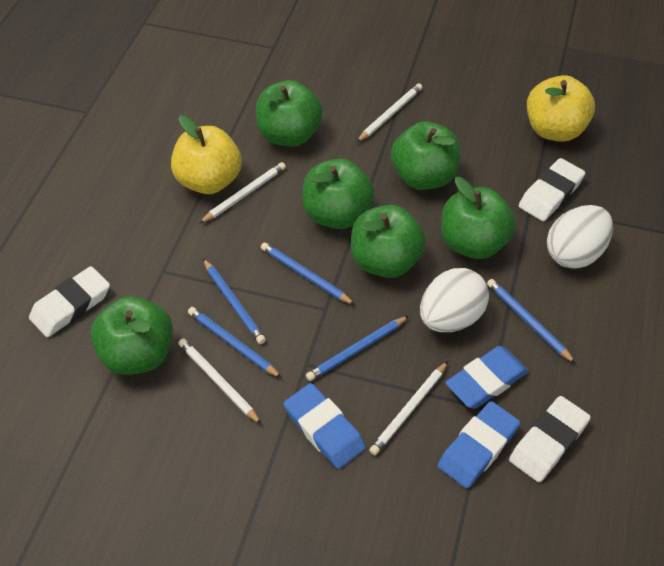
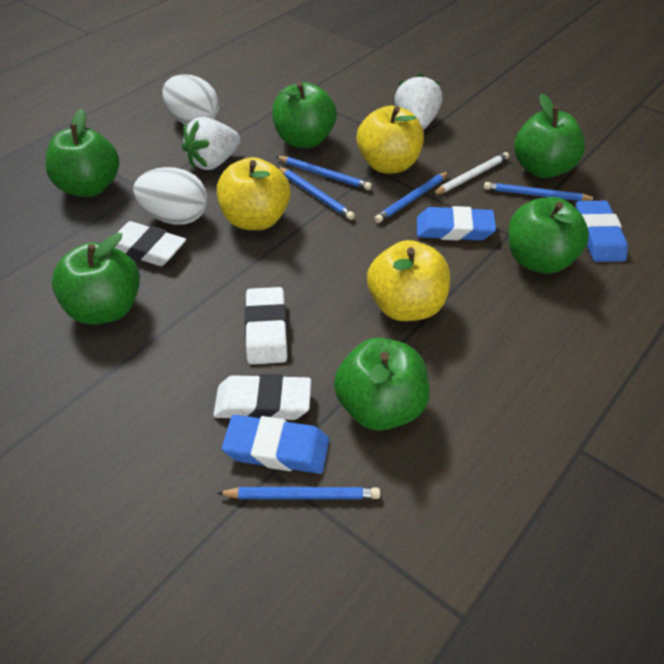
white pencil: 4 -> 1
white strawberry: 0 -> 2
yellow apple: 2 -> 3

